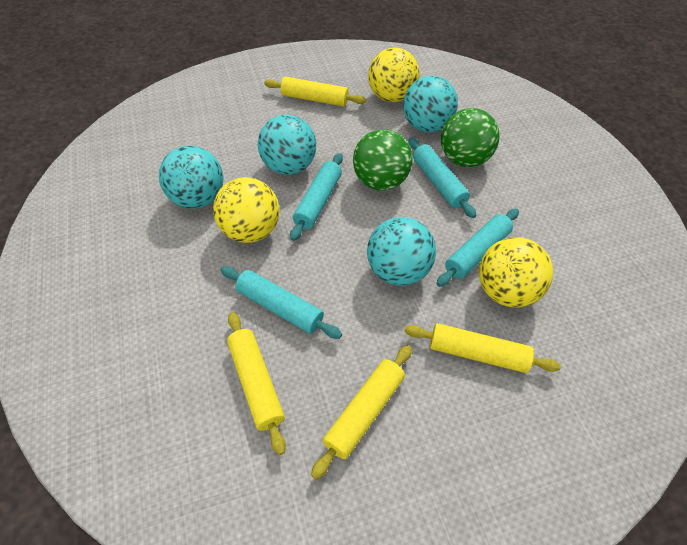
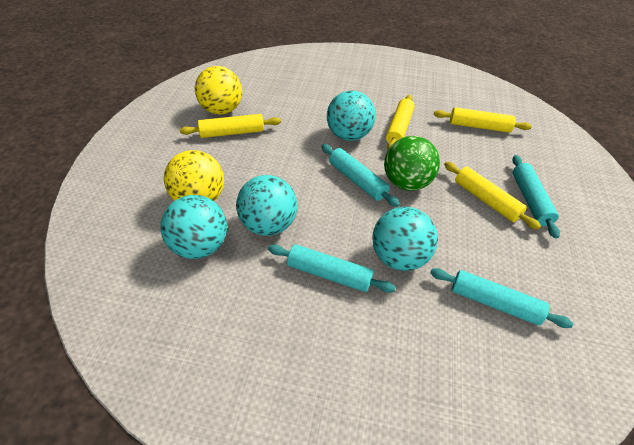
green ball: 2 -> 1
yellow ball: 3 -> 2

